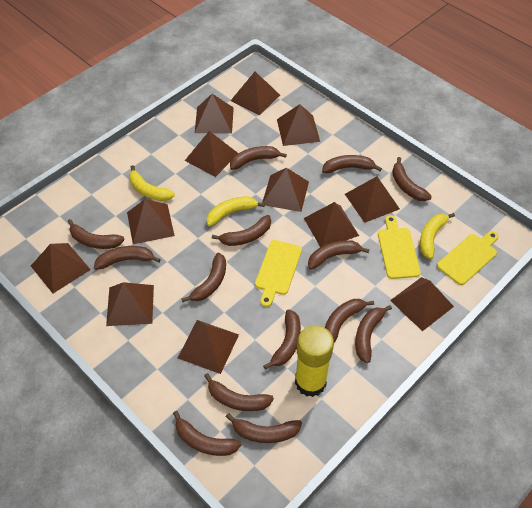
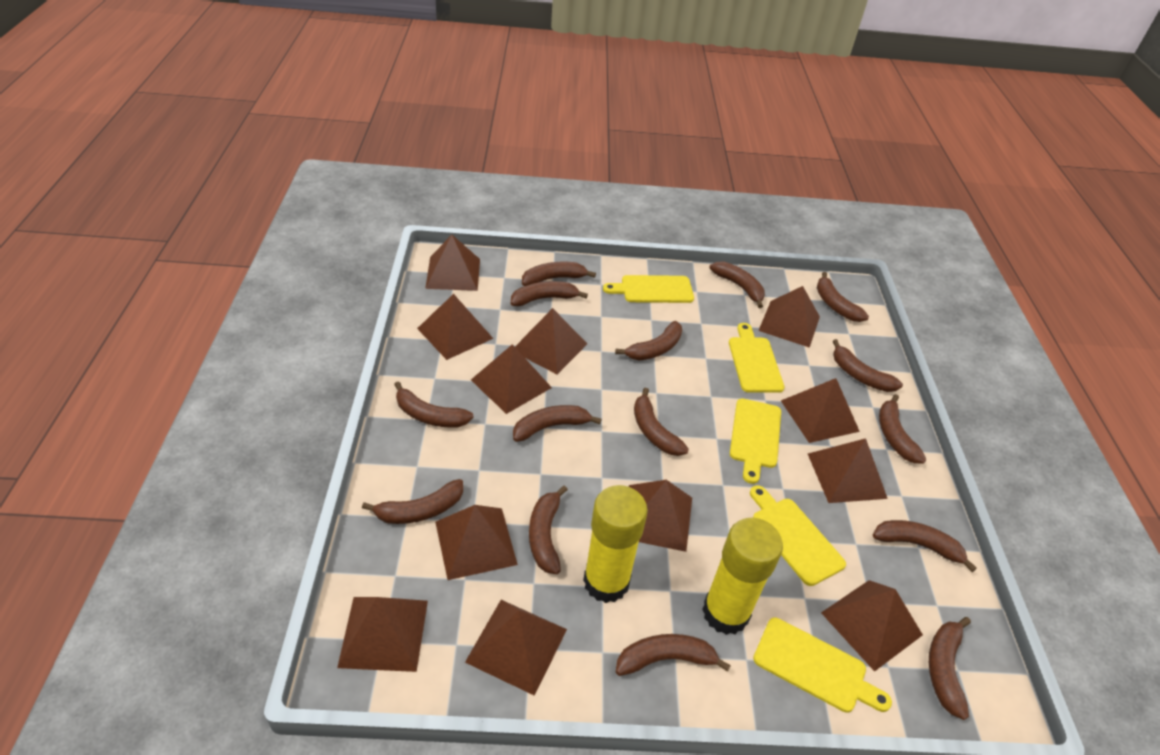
brown banana: 14 -> 15
yellow banana: 3 -> 0
yellow cutting board: 3 -> 5
yellow glue stick: 1 -> 2

